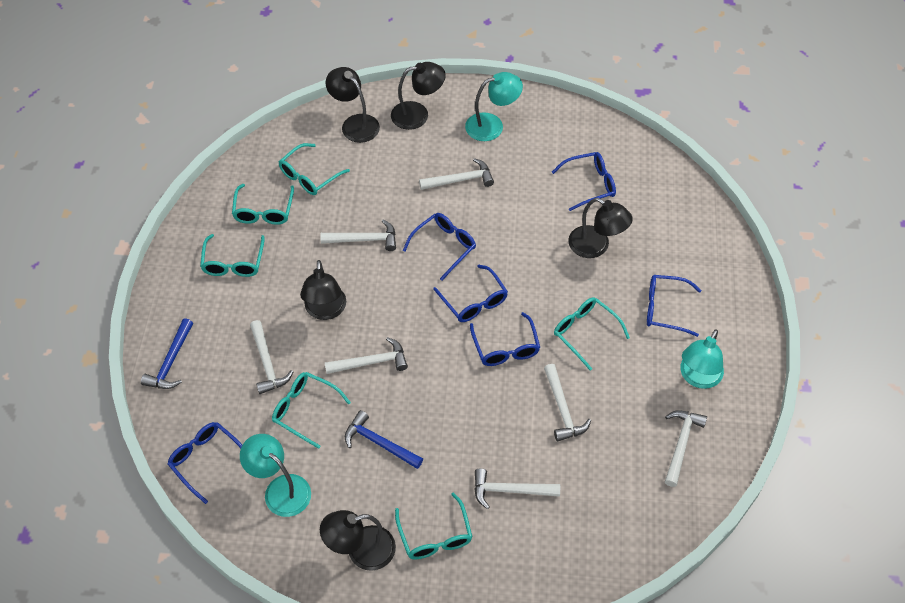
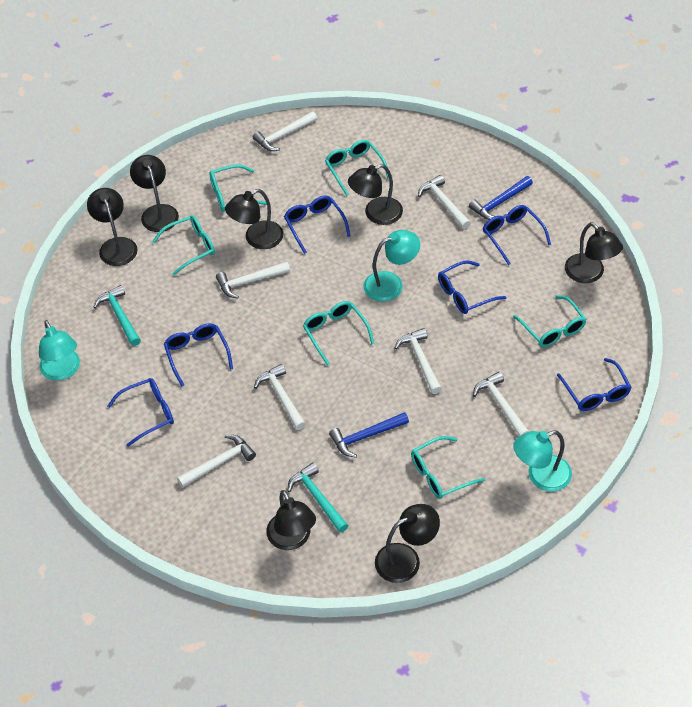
black lamp: 5 -> 7
turquoise hammer: 0 -> 2

